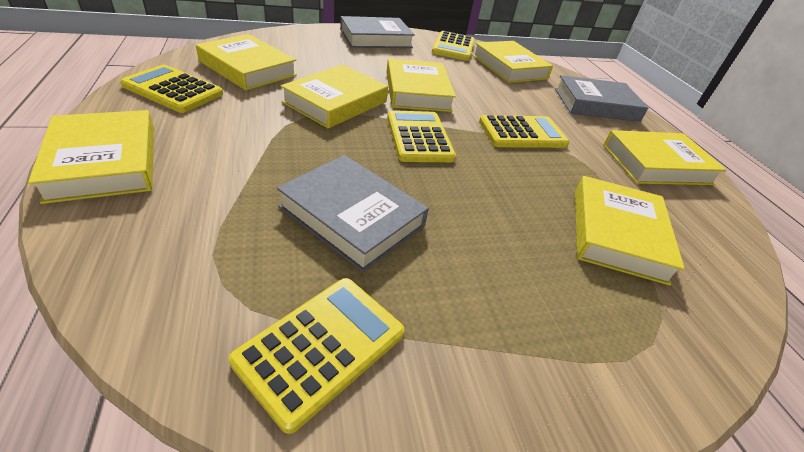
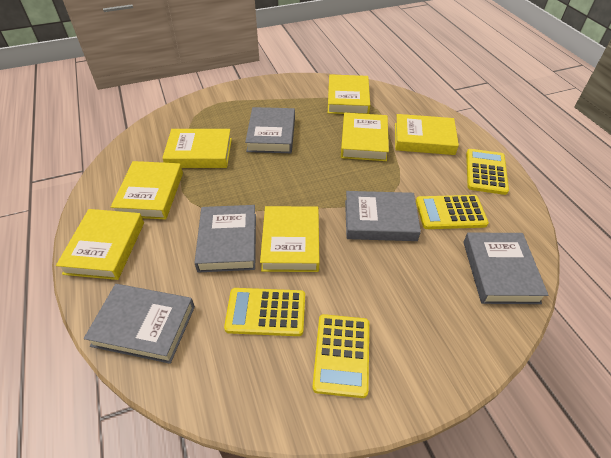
grey book: 3 -> 5
yellow calculator: 5 -> 4

